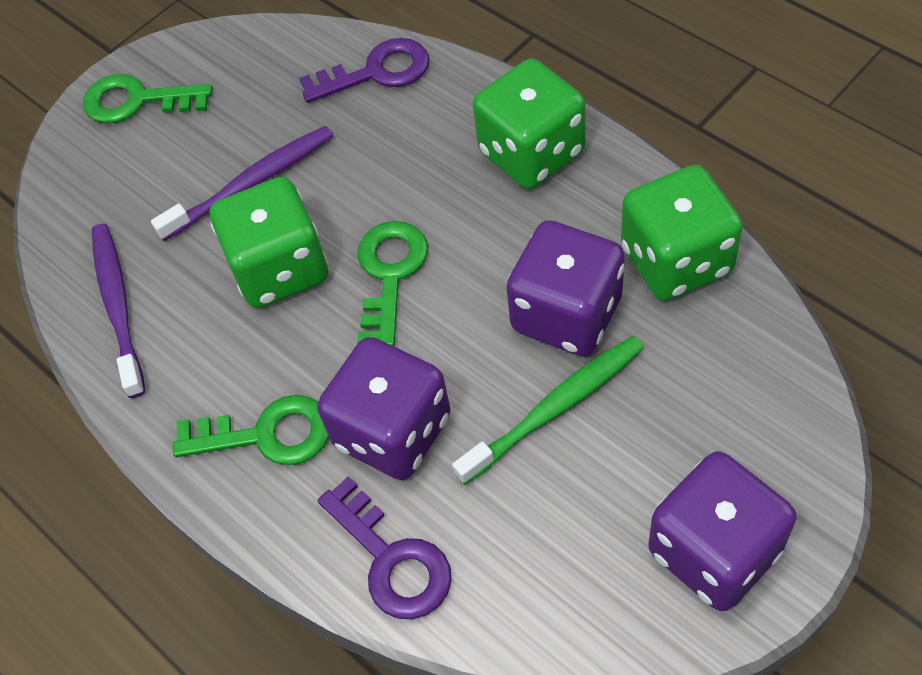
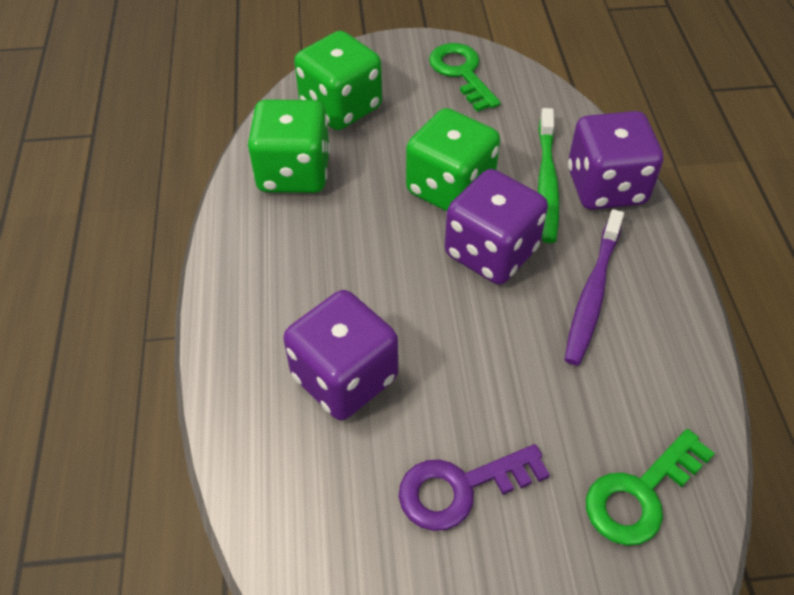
green key: 3 -> 2
purple key: 2 -> 1
purple toothbrush: 2 -> 1

